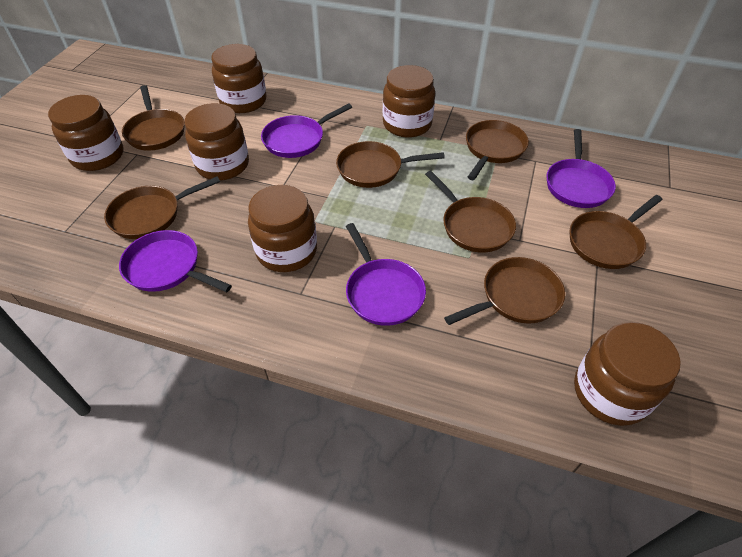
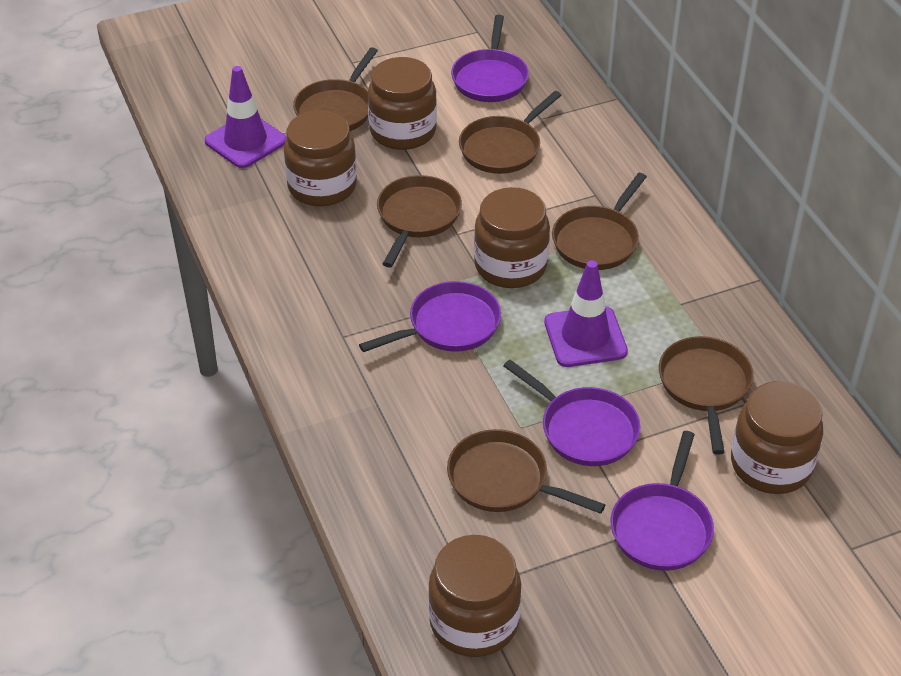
brown jar: 6 -> 5
brown pan: 7 -> 6
purple traffic cone: 0 -> 2

